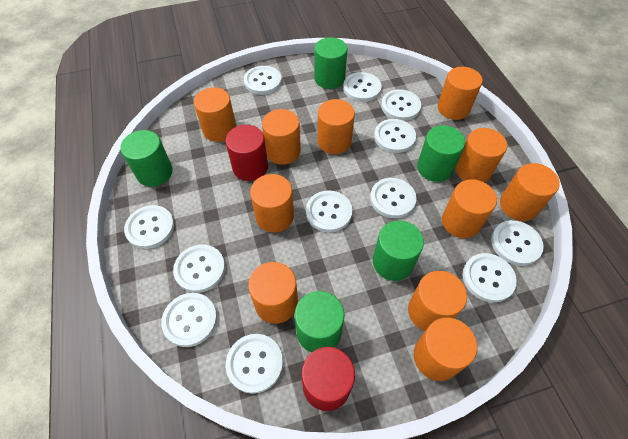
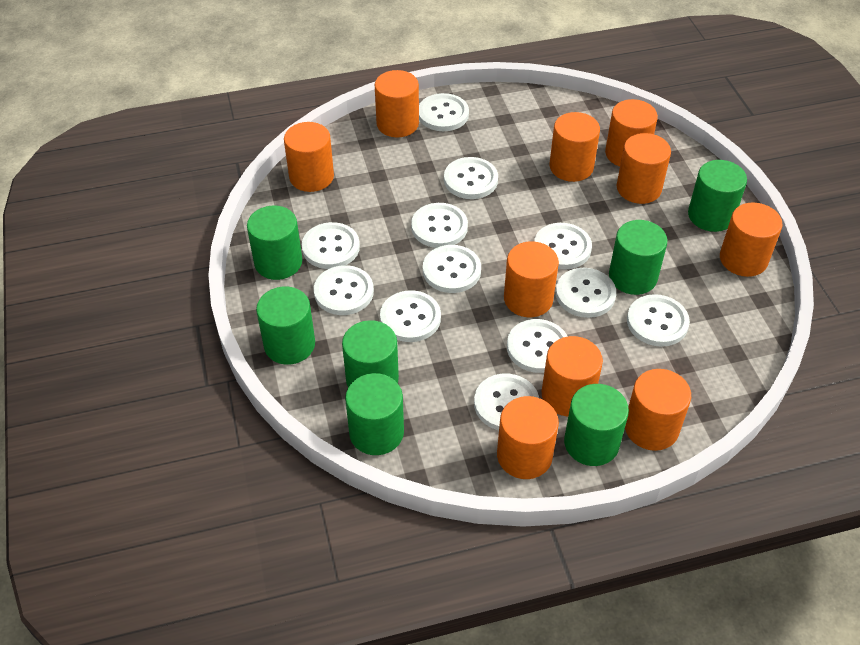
green cylinder: 5 -> 7
orange cylinder: 11 -> 10
red cylinder: 2 -> 0

